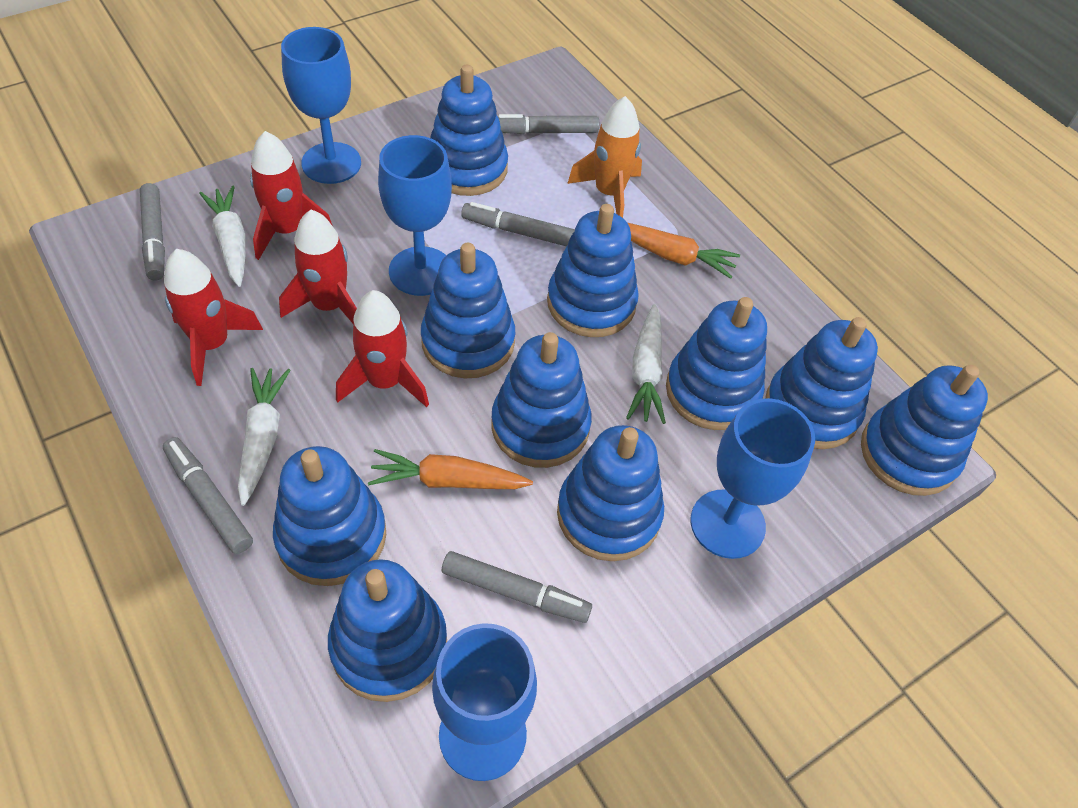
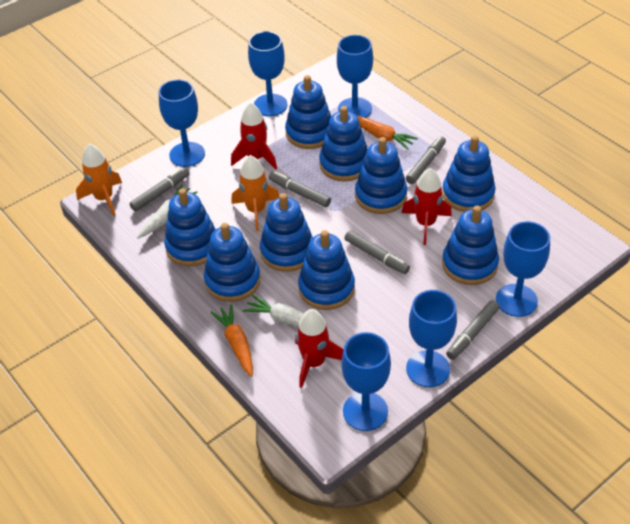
blue goblet: 4 -> 6
blue stacking toy: 10 -> 9
orange rocket: 1 -> 2
red rocket: 4 -> 3
white carrot: 3 -> 2

